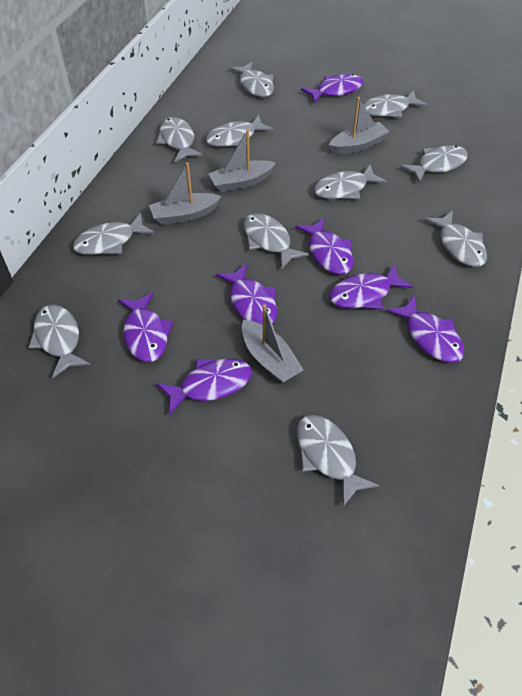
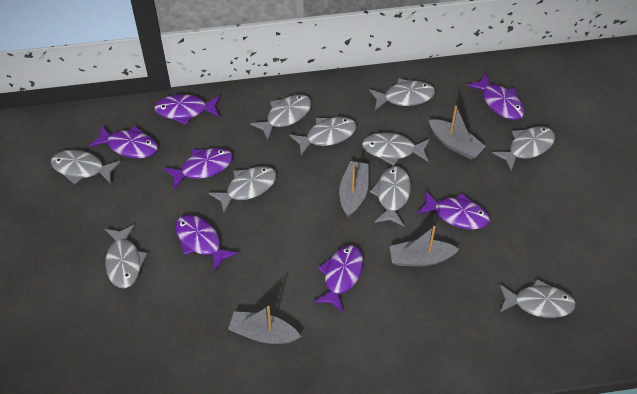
grey fish: 11 -> 10

